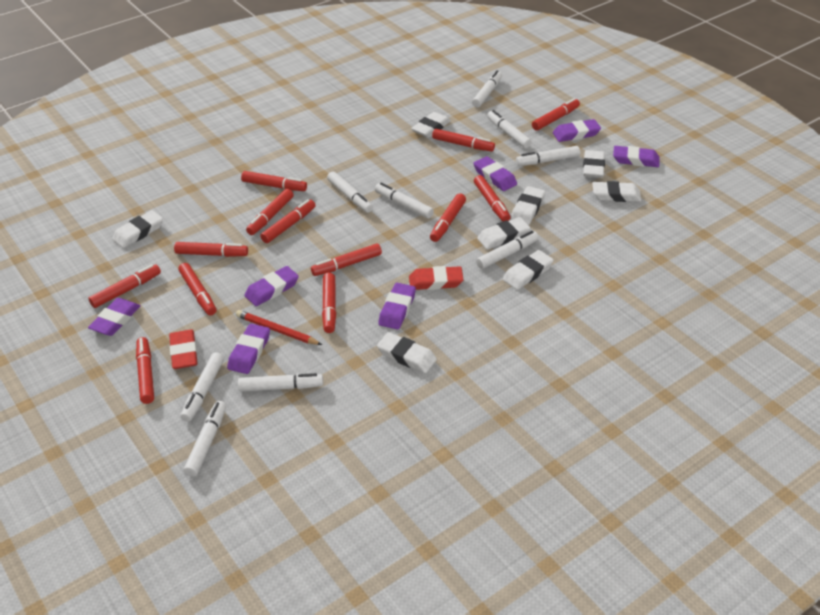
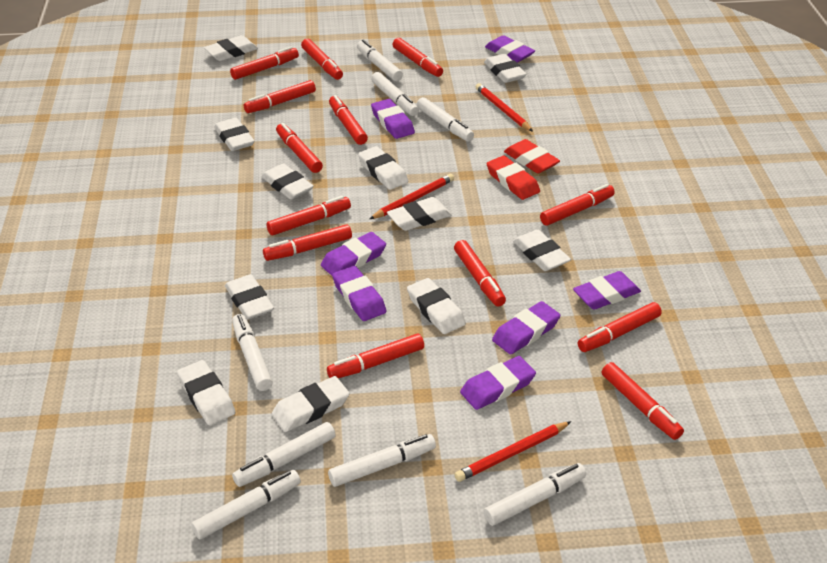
red pencil: 1 -> 3
white eraser: 8 -> 11
white marker: 9 -> 8

